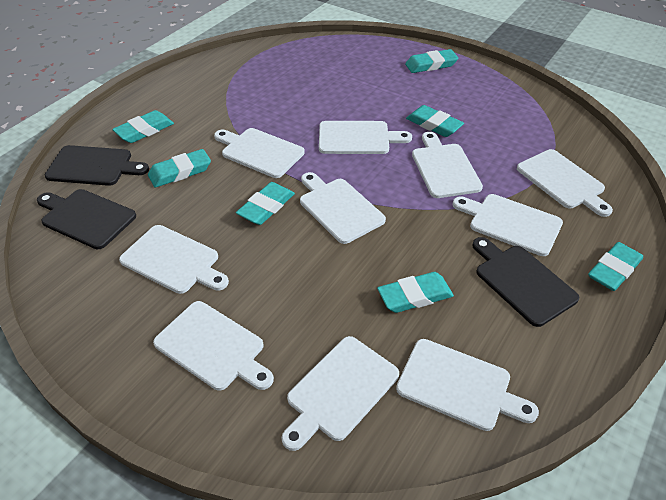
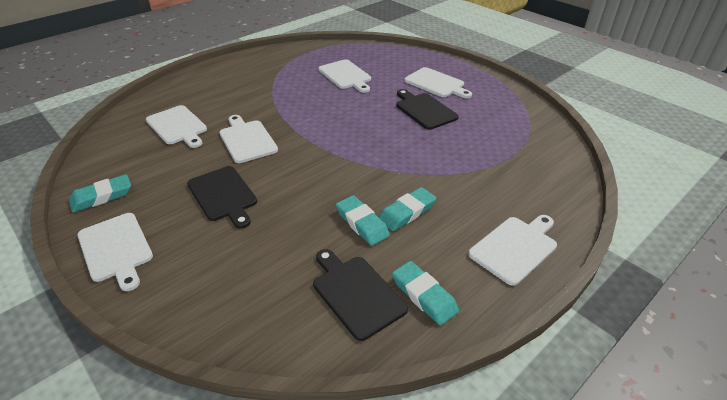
turquoise eraser: 7 -> 4
white cutting board: 10 -> 6

